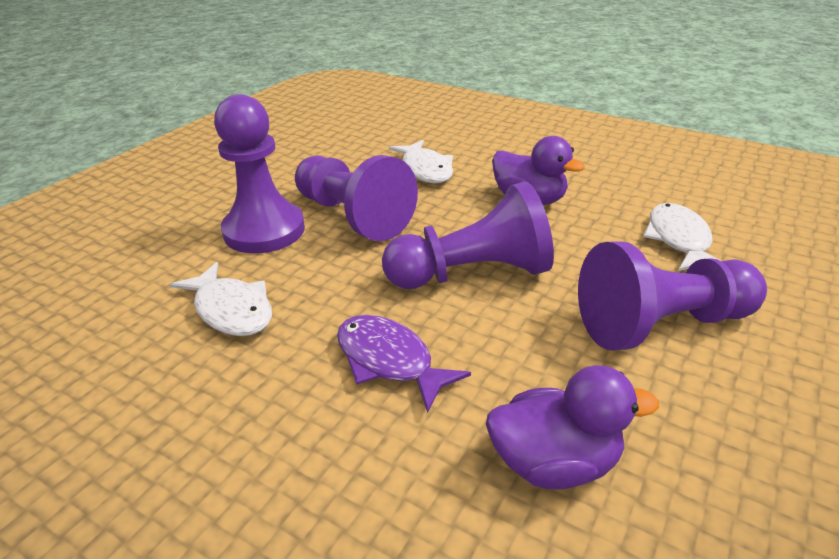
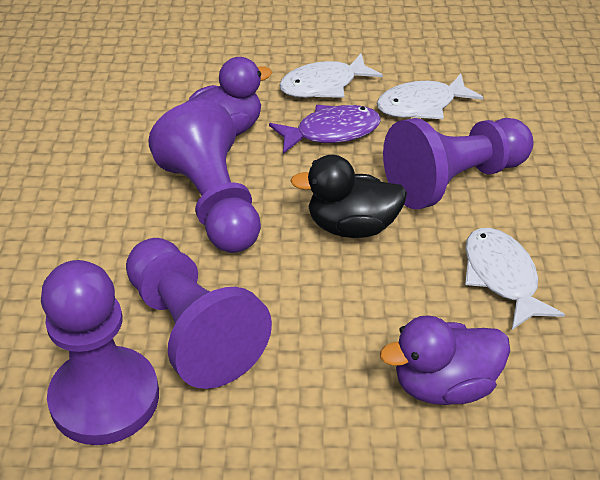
black duck: 0 -> 1

